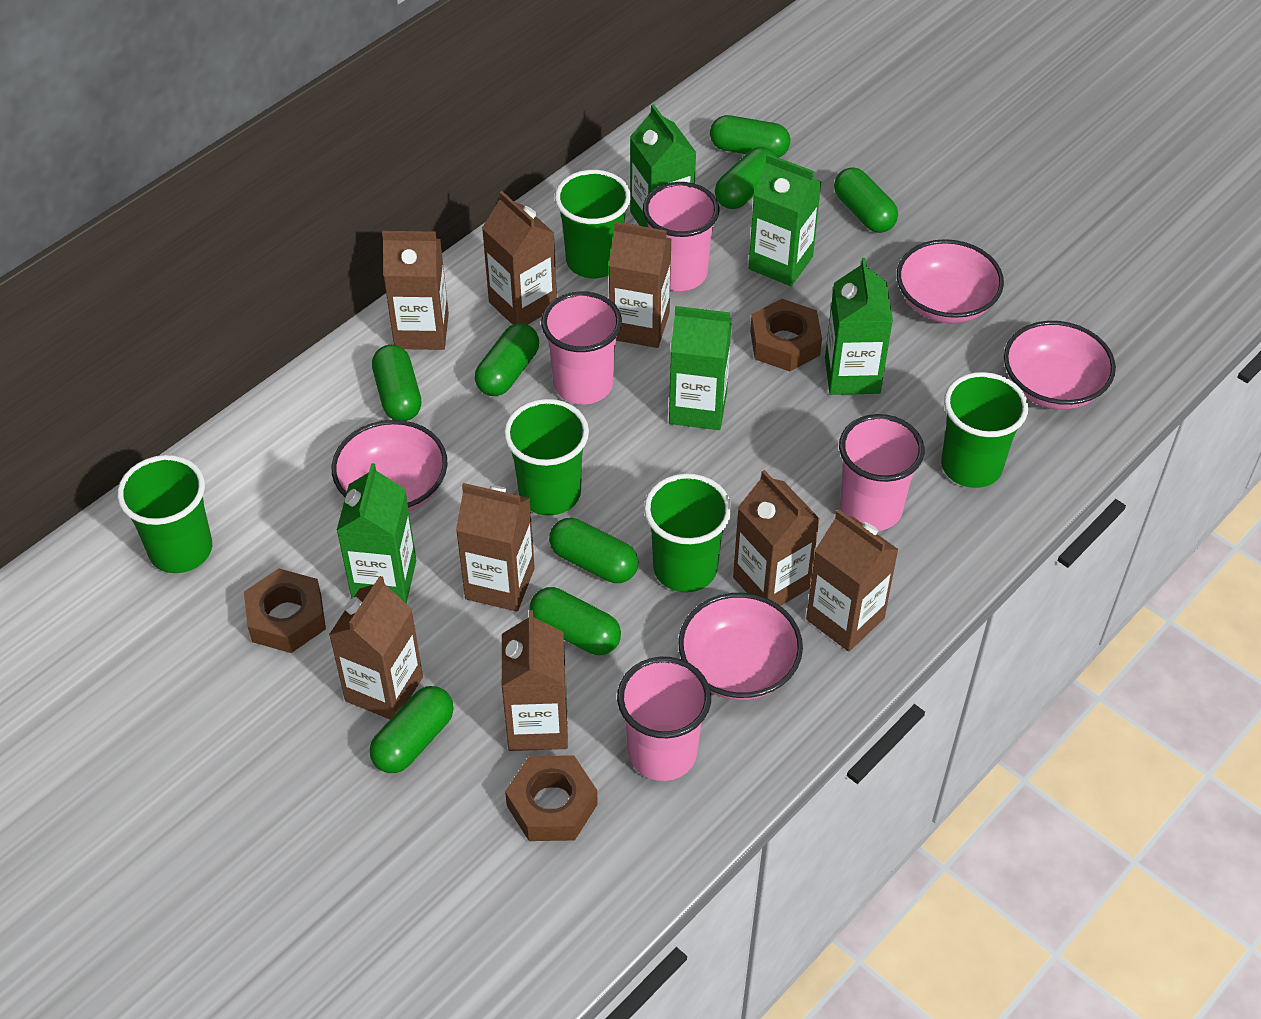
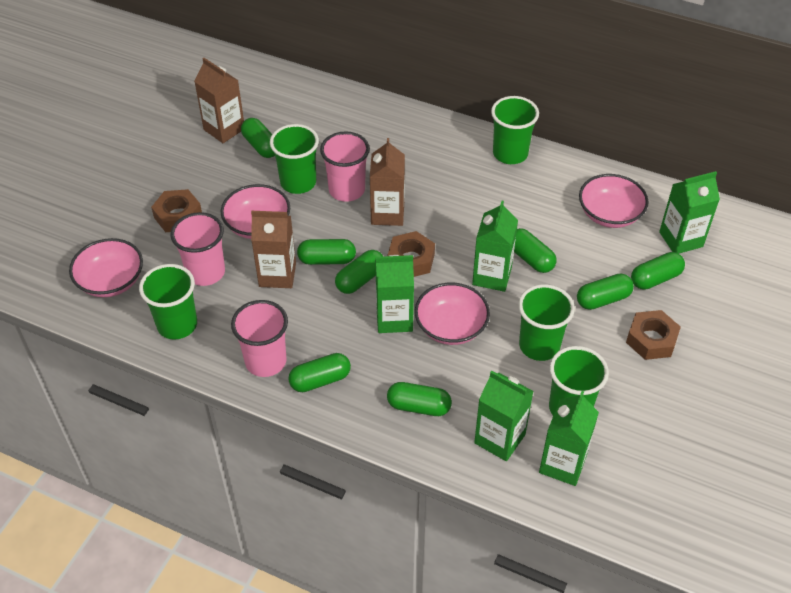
brown carton: 8 -> 3
pink cup: 4 -> 3

